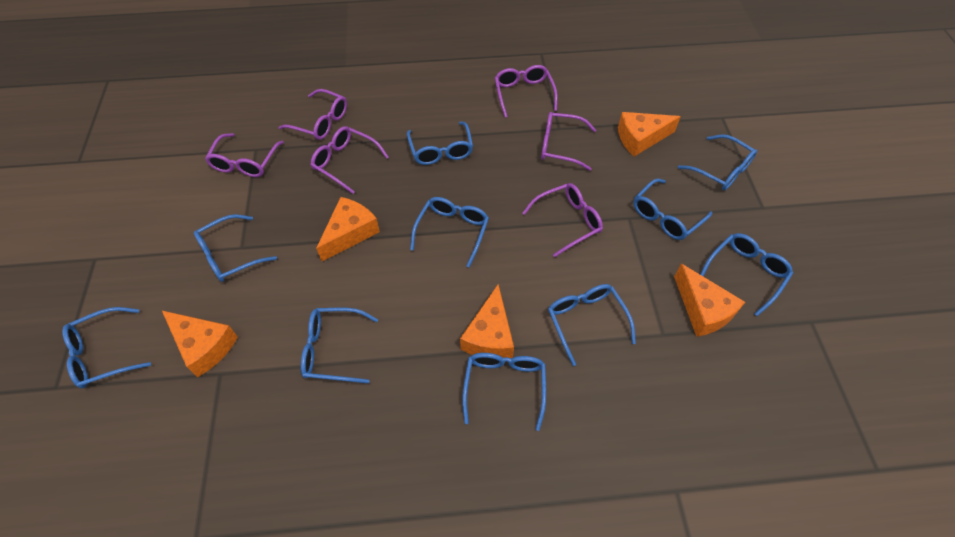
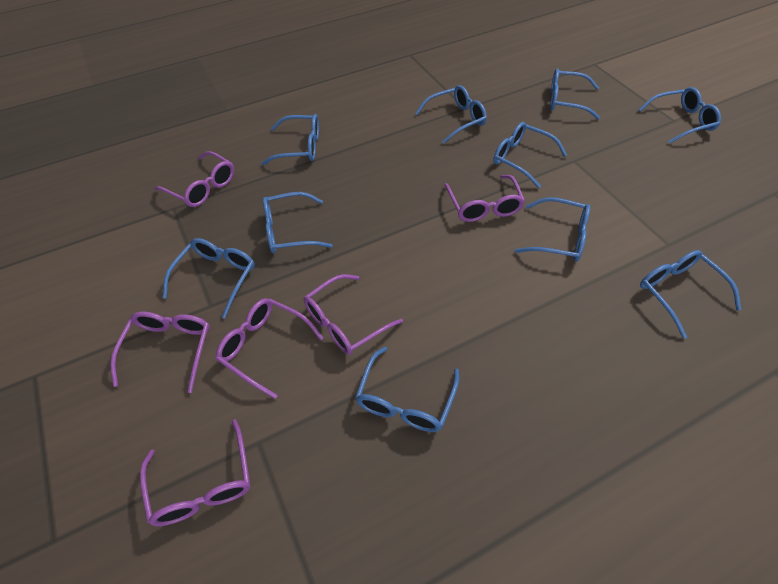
orange cheese: 5 -> 0

